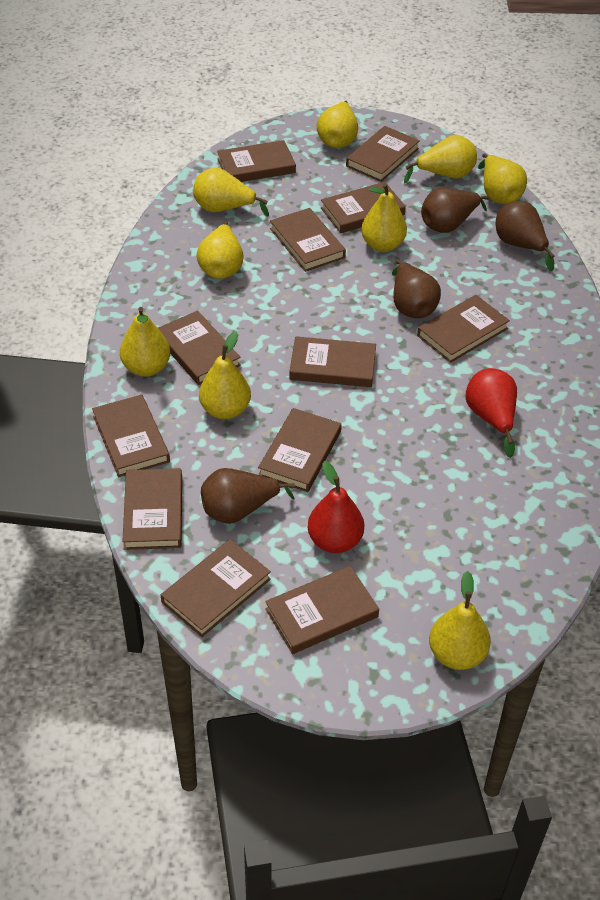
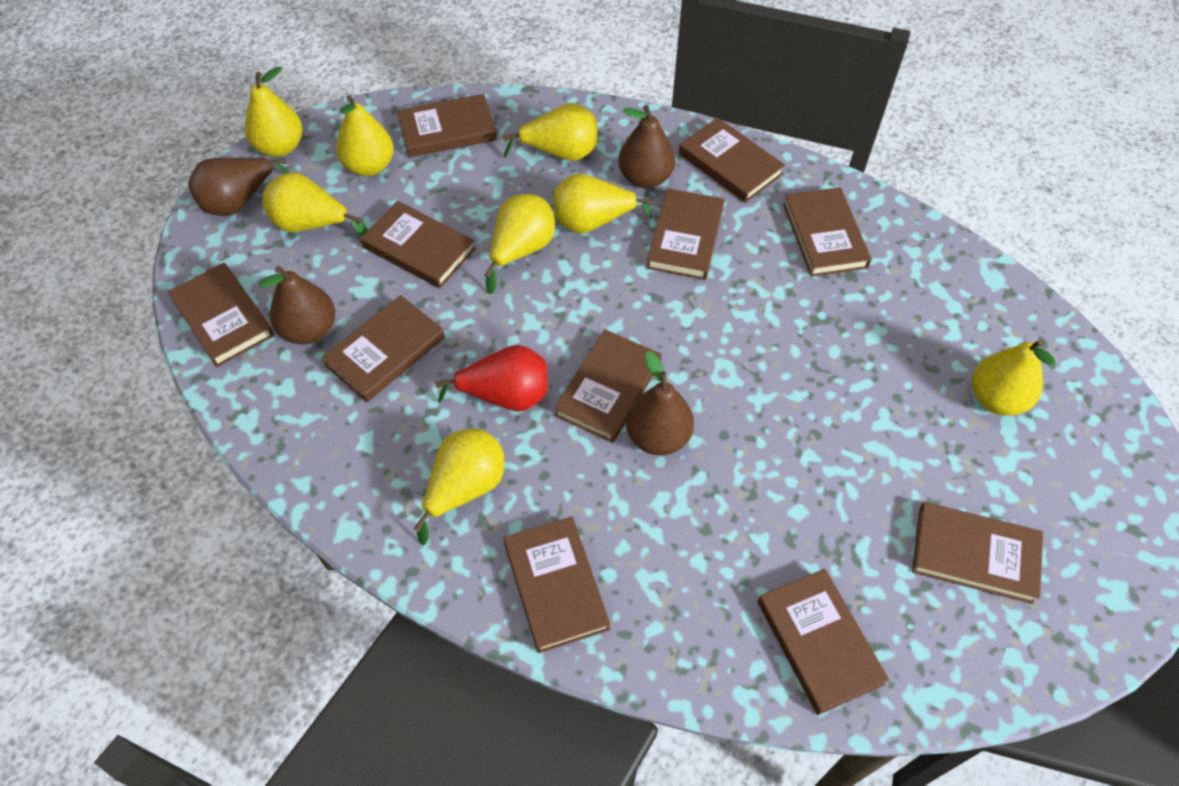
brown book: 12 -> 11
red pear: 2 -> 1
yellow pear: 9 -> 8

